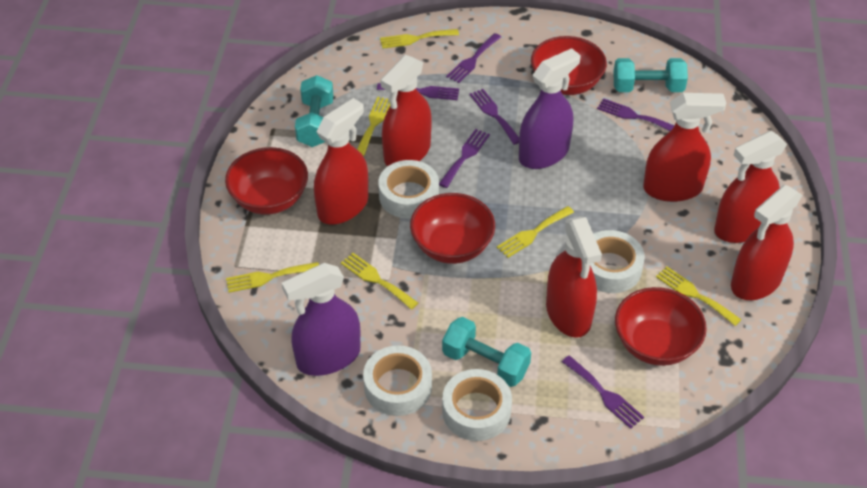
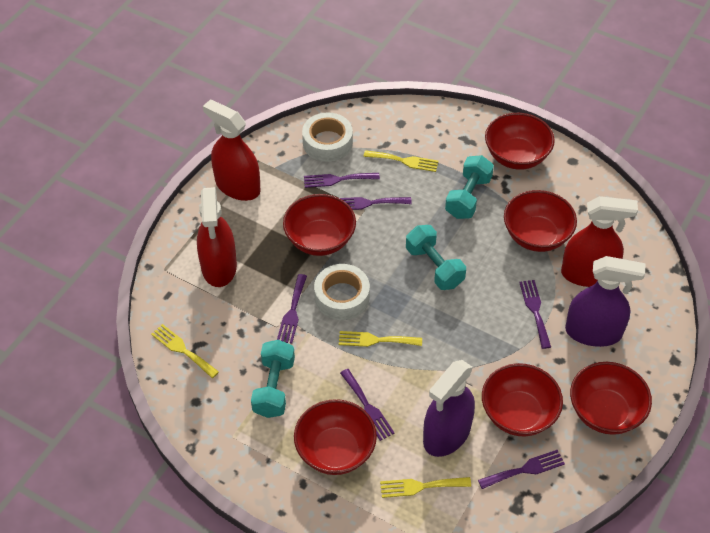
red bowl: 4 -> 6
red spray bottle: 6 -> 3
white tape: 4 -> 2
yellow fork: 6 -> 4

